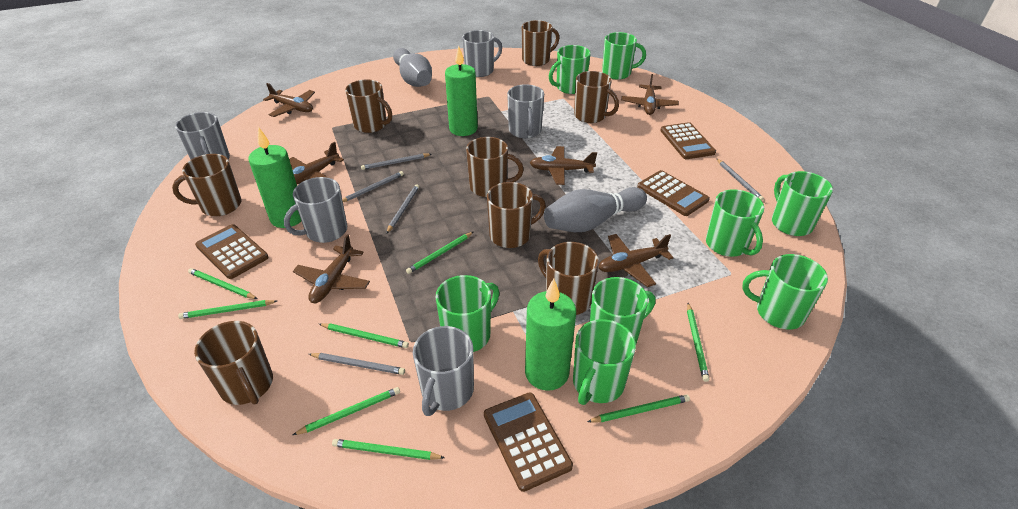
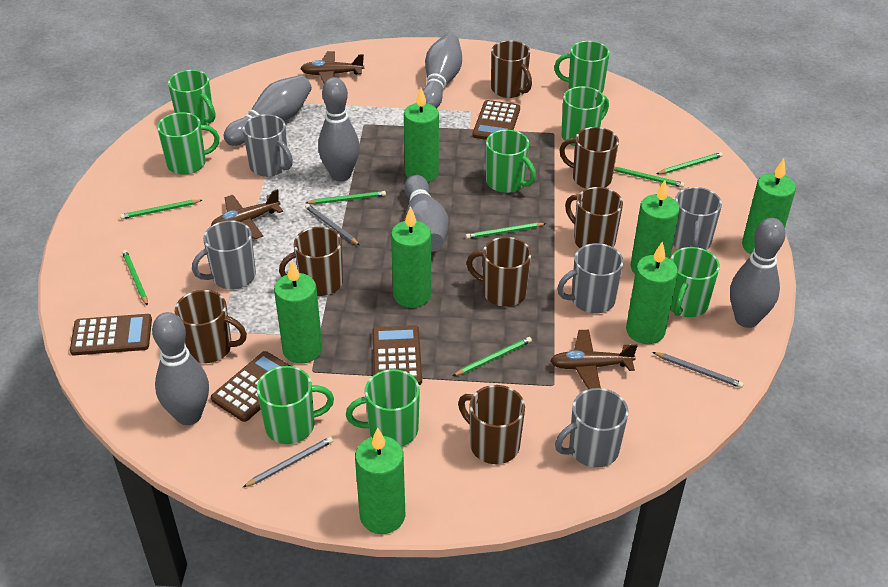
brown mug: 8 -> 7
brown plane: 6 -> 3
green candle: 3 -> 7
green pencil: 8 -> 7
grey bowling pin: 2 -> 6
grey pencil: 5 -> 3

